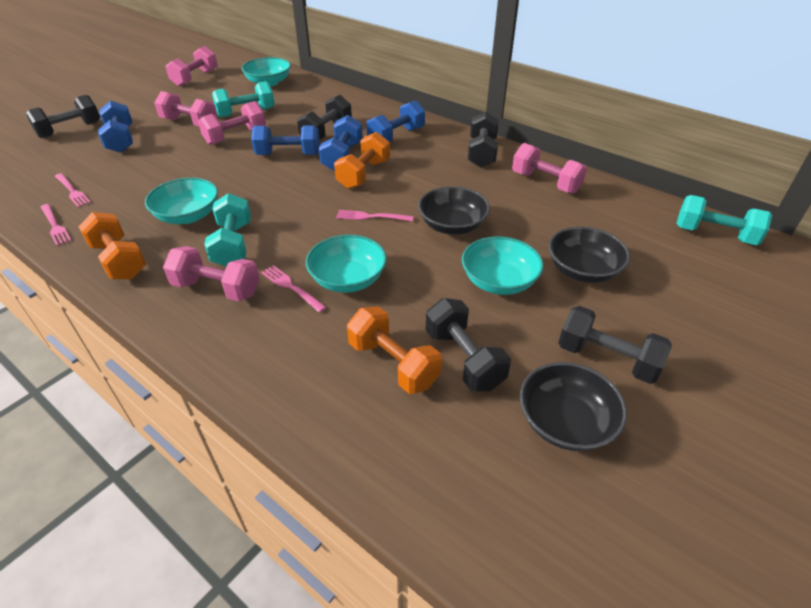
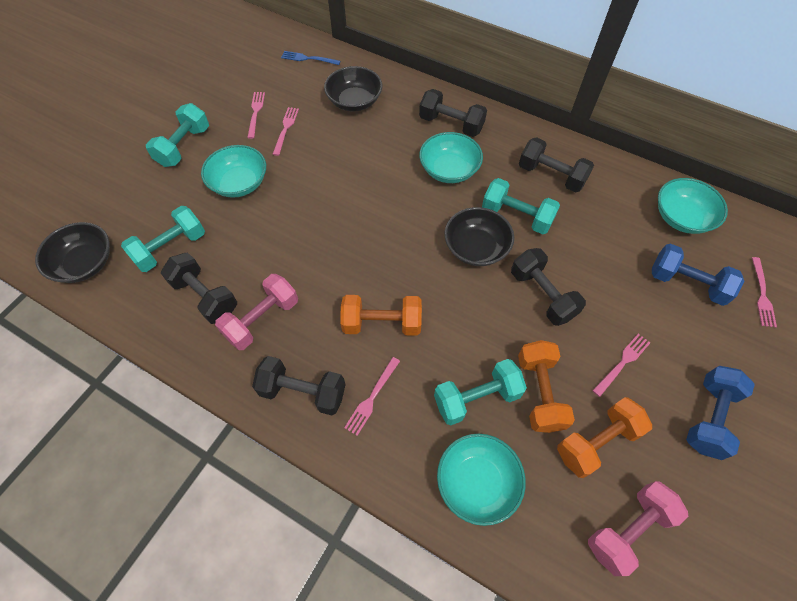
blue dumbbell: 4 -> 2
blue fork: 0 -> 1
pink dumbbell: 5 -> 2
pink fork: 4 -> 5
turquoise dumbbell: 3 -> 4

